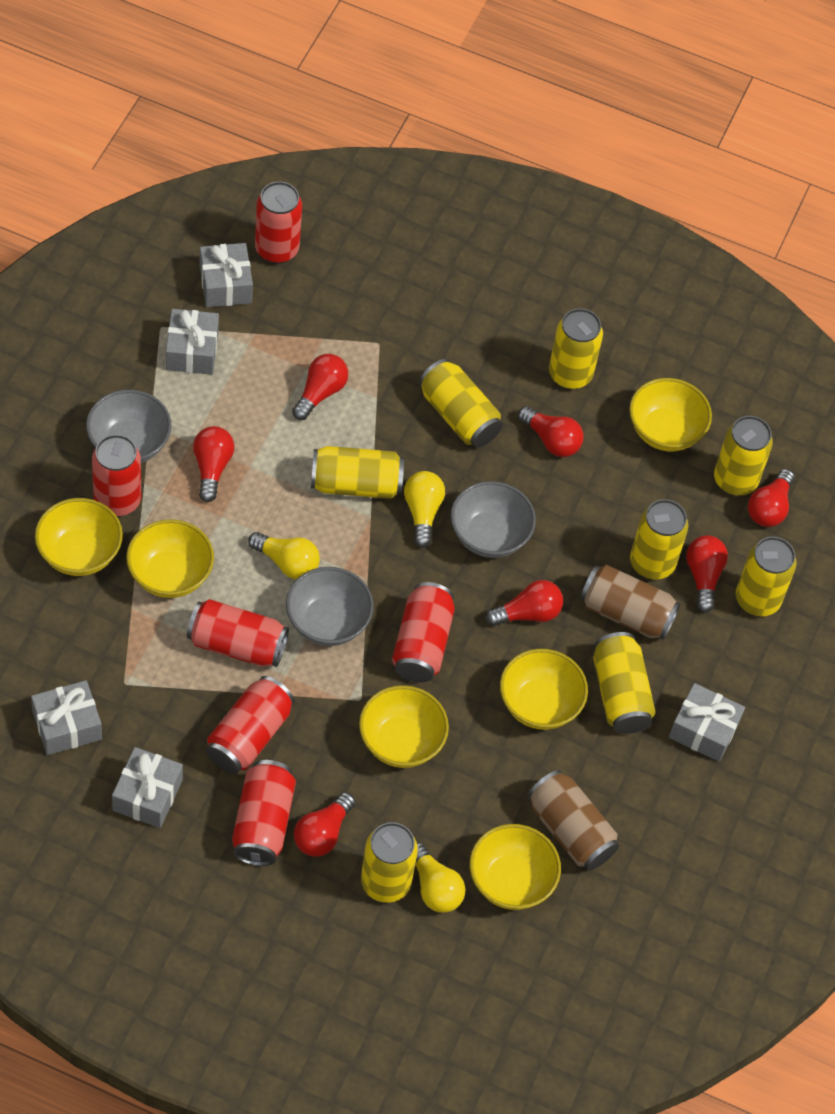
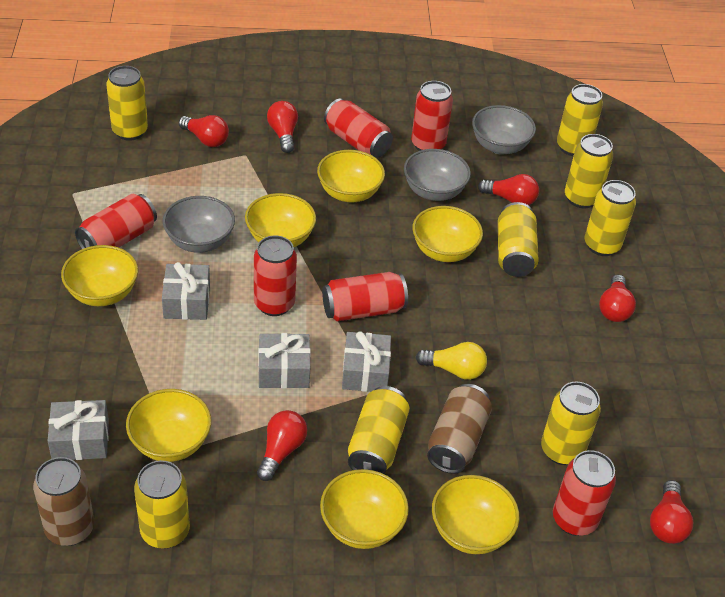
grey gift: 5 -> 4
red light bulb: 7 -> 6
yellow bowl: 6 -> 7
yellow light bulb: 3 -> 1

